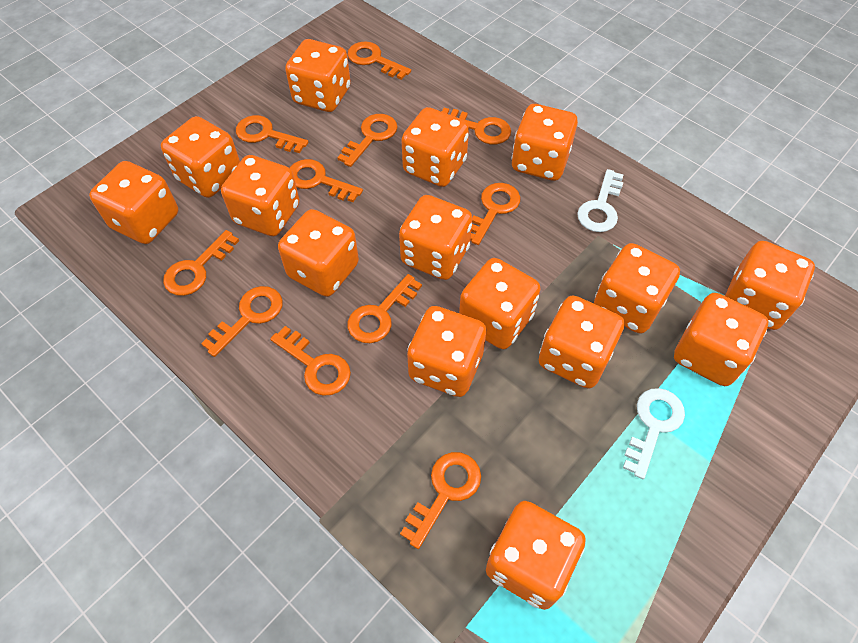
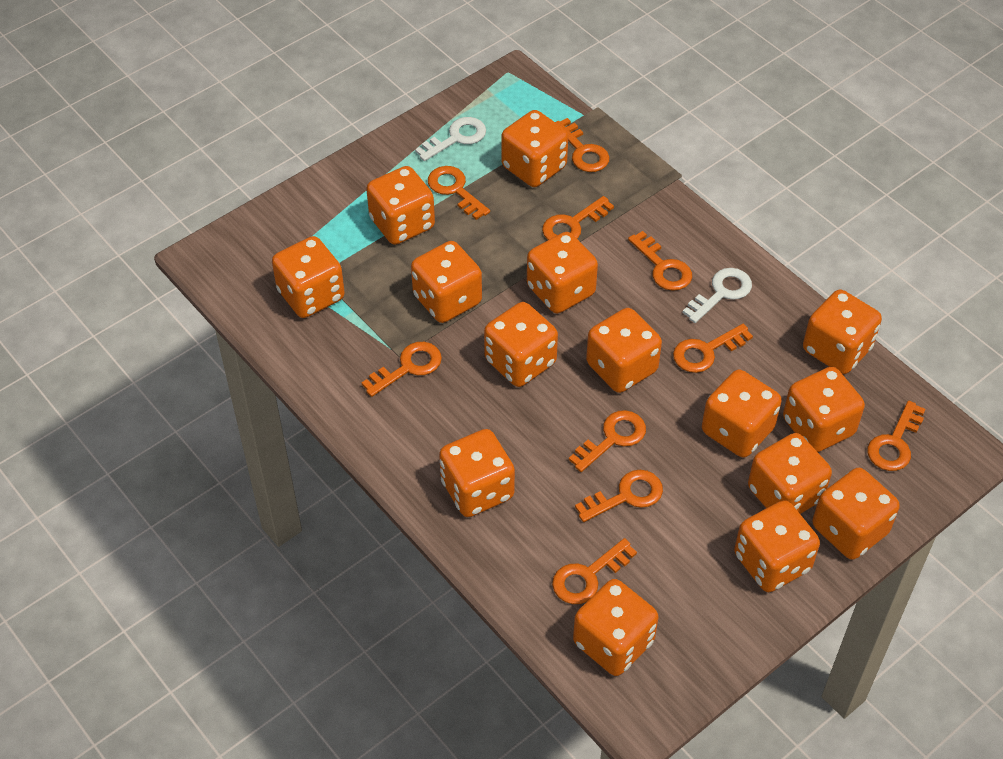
orange key: 11 -> 10

